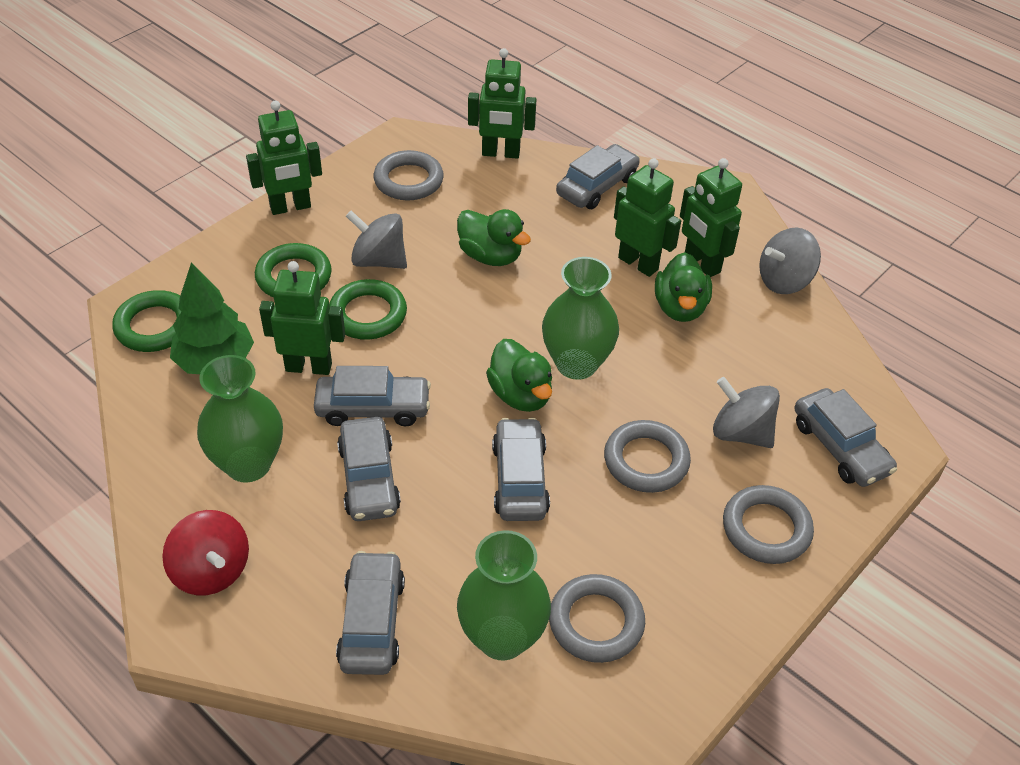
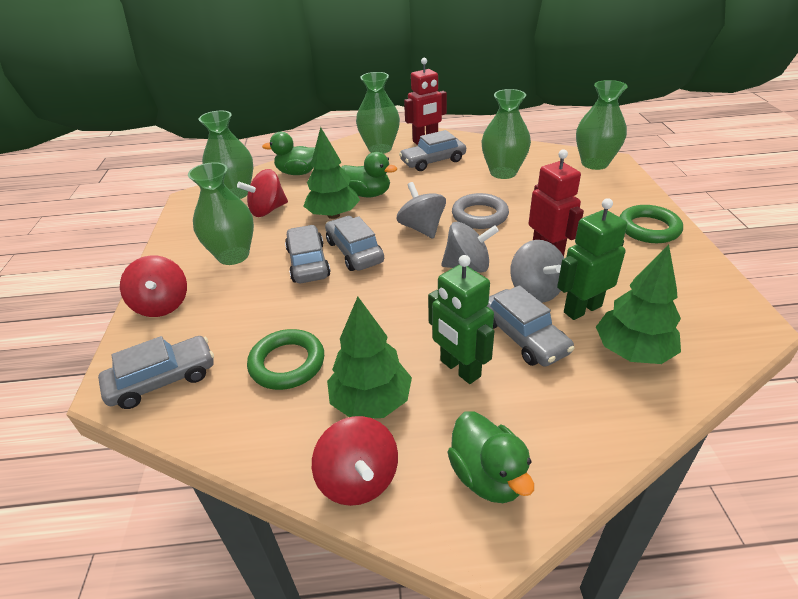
green ring: 3 -> 2
green robot: 5 -> 2
green tree: 1 -> 3
green vase: 3 -> 5
grey car: 6 -> 5
grey ring: 4 -> 1
red robot: 0 -> 2
red spinning top: 1 -> 3

